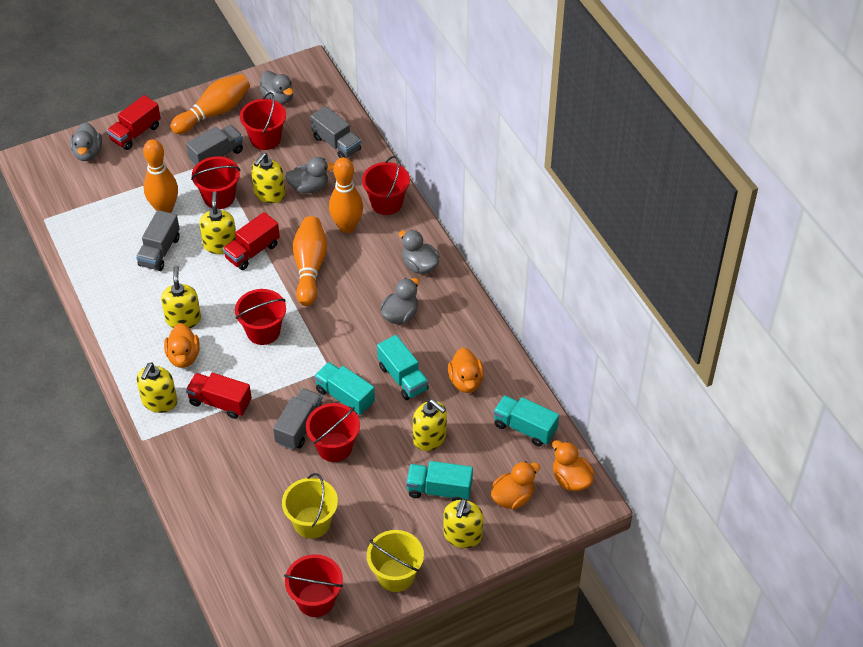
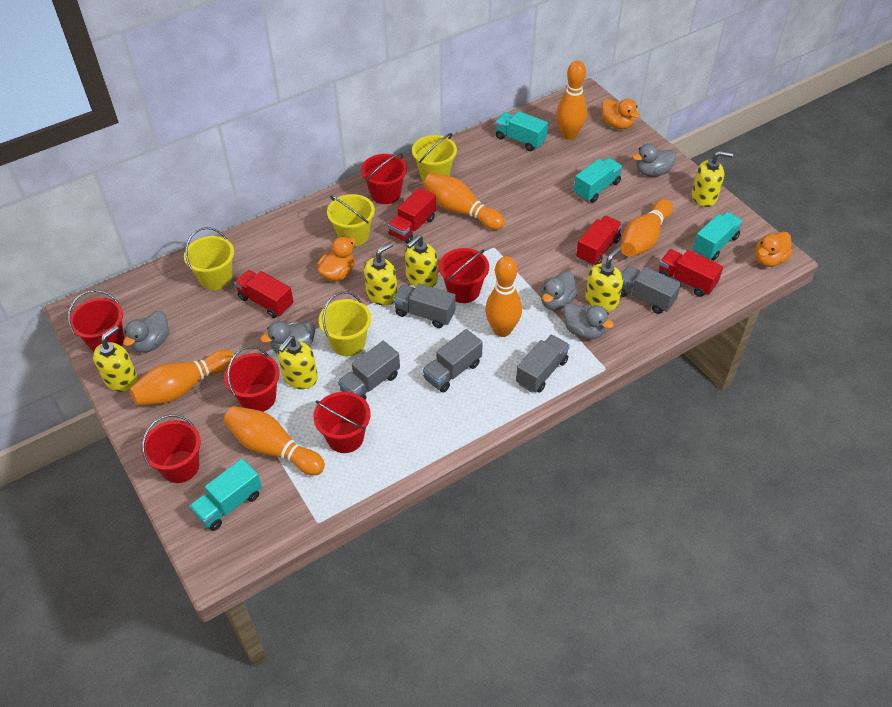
grey truck: 4 -> 5
orange bowling pin: 4 -> 6
orange duck: 4 -> 3
red truck: 3 -> 4
yellow bucket: 2 -> 4

